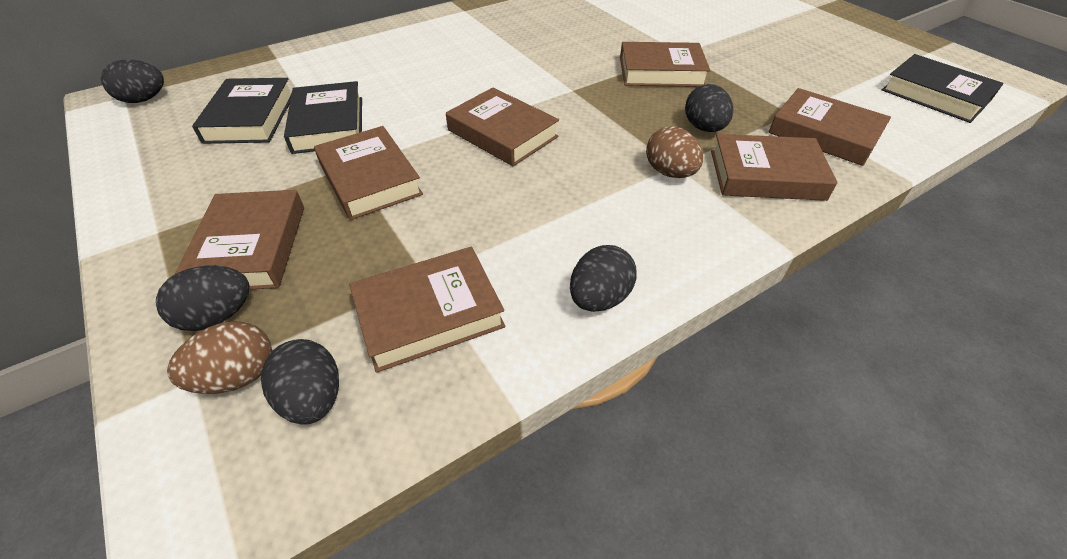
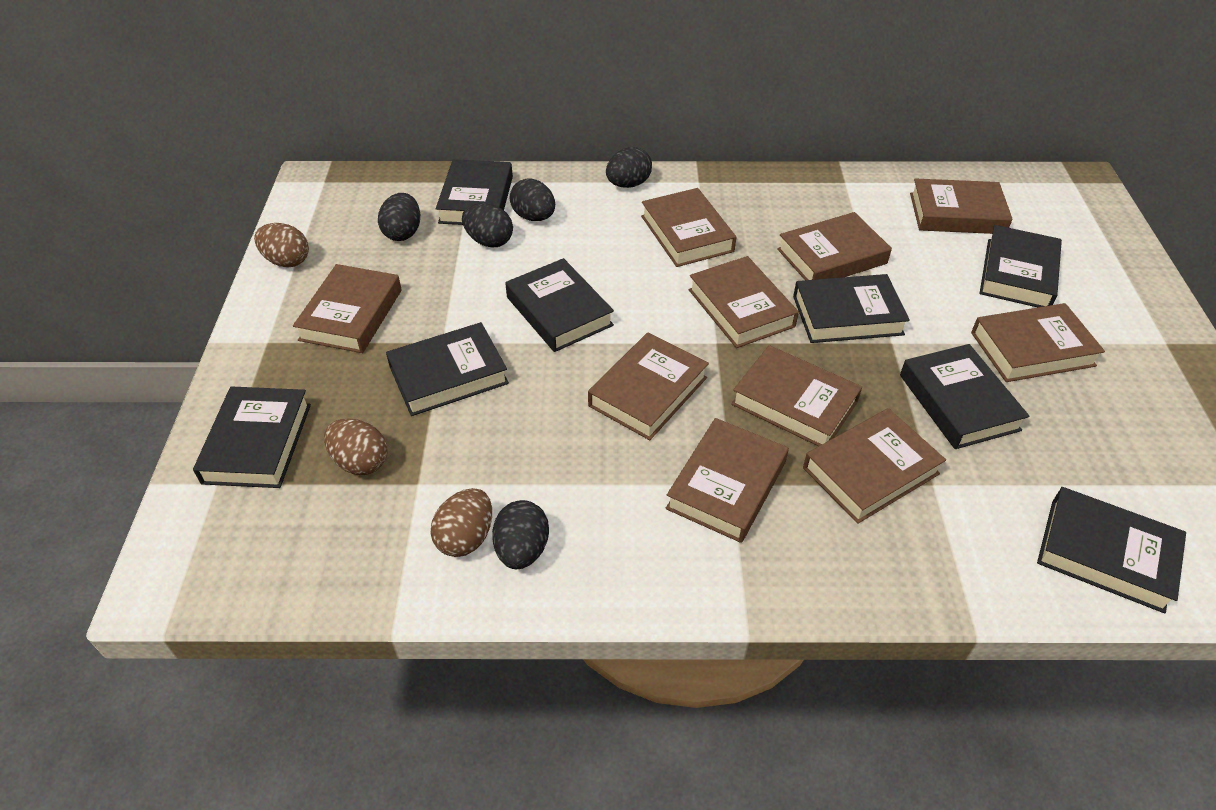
black book: 3 -> 8
brown book: 7 -> 10
brown egg: 2 -> 3

